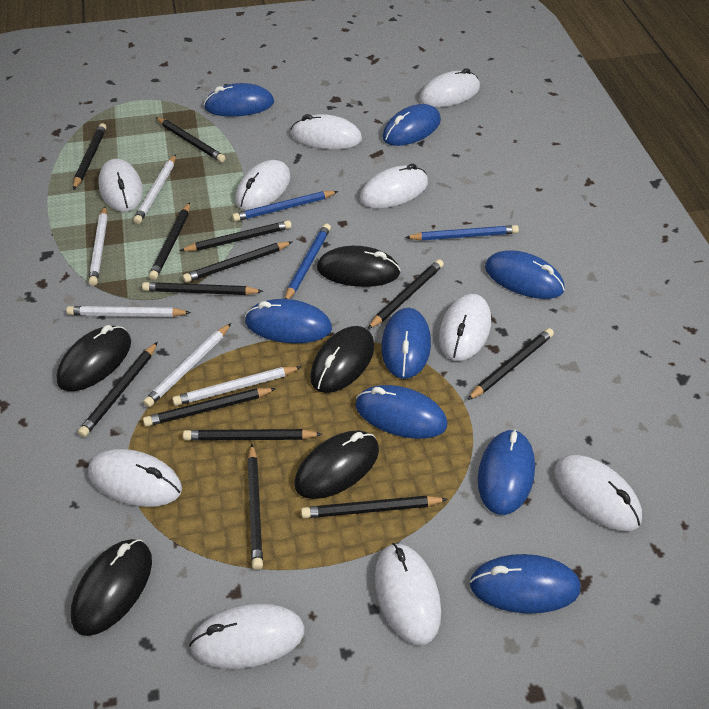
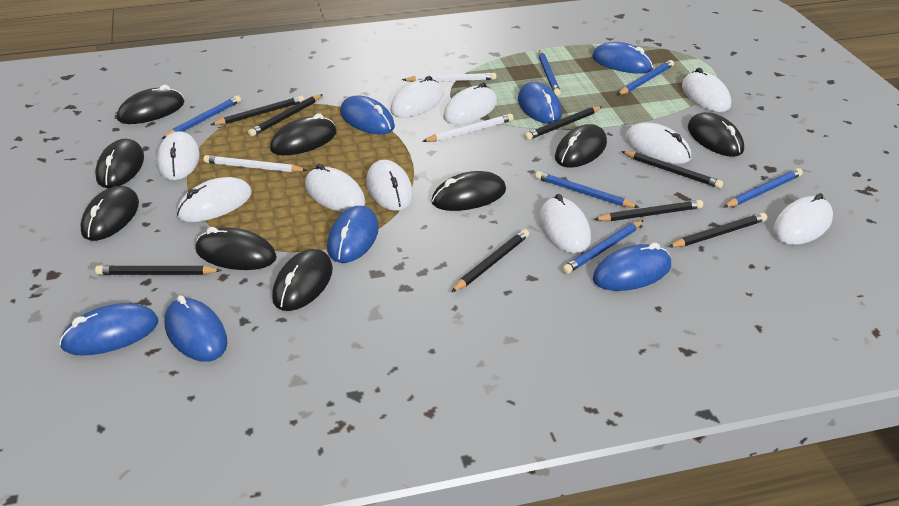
black mouse: 5 -> 9
black pencil: 13 -> 8
blue mouse: 8 -> 7
blue pencil: 3 -> 6
white pencil: 5 -> 3

